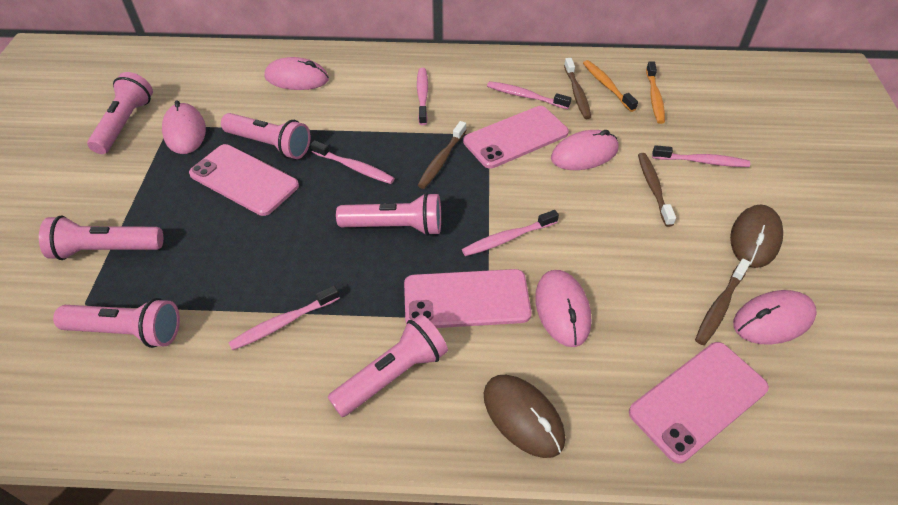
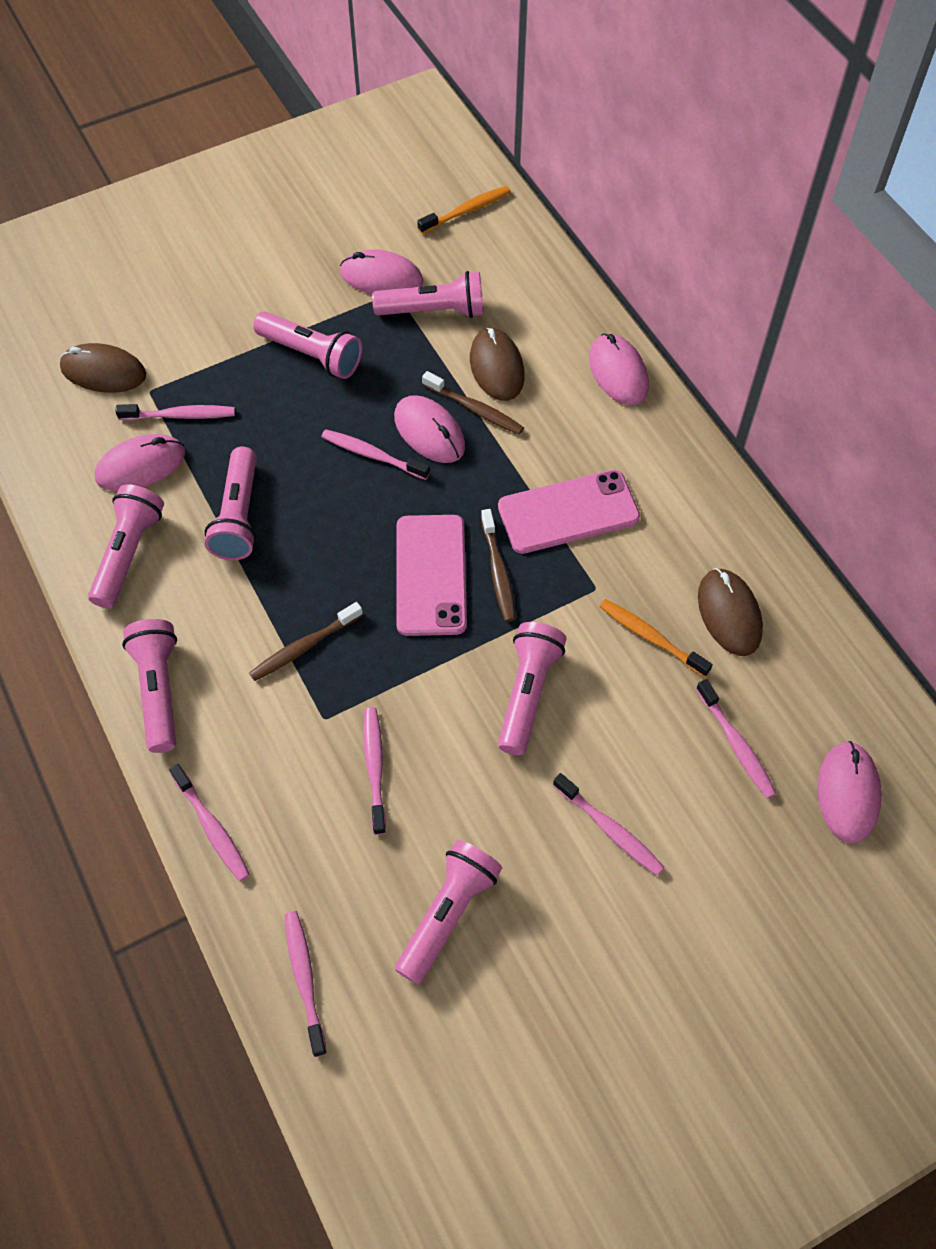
brown mouse: 2 -> 3
brown toothbrush: 4 -> 3
pink flashlight: 6 -> 7
pink phone: 4 -> 2
pink toothbrush: 6 -> 7

